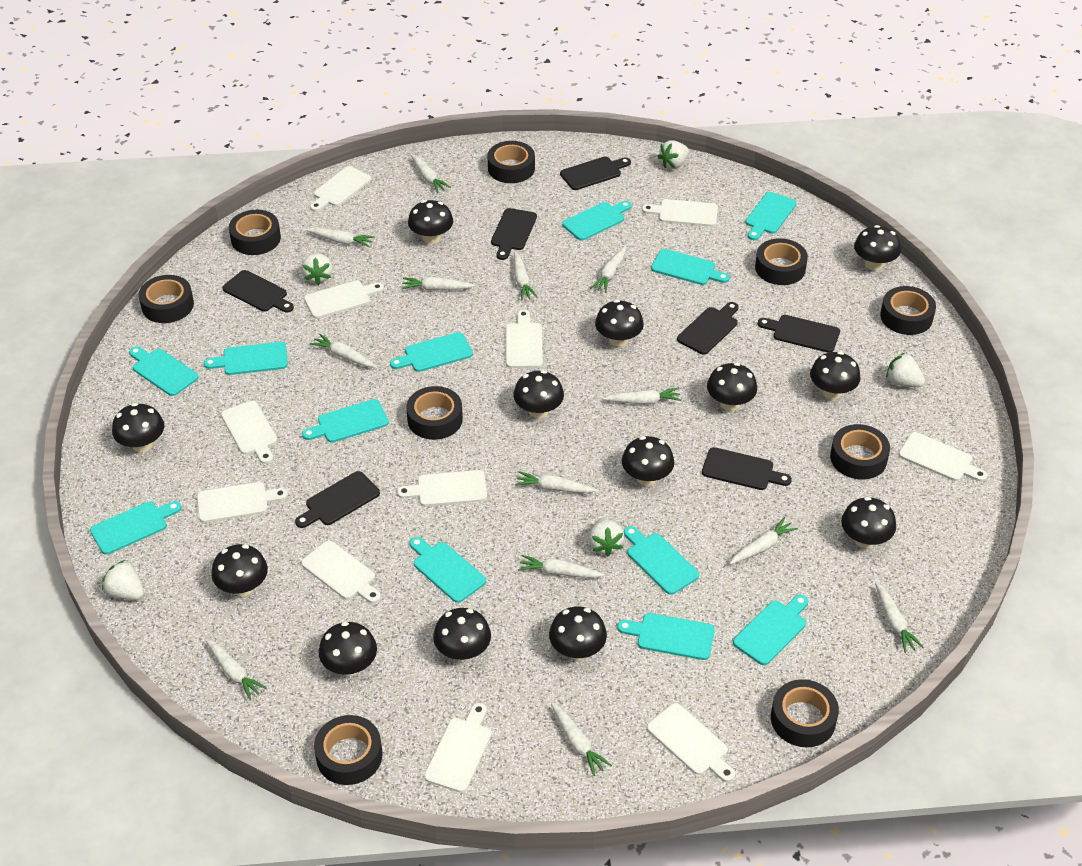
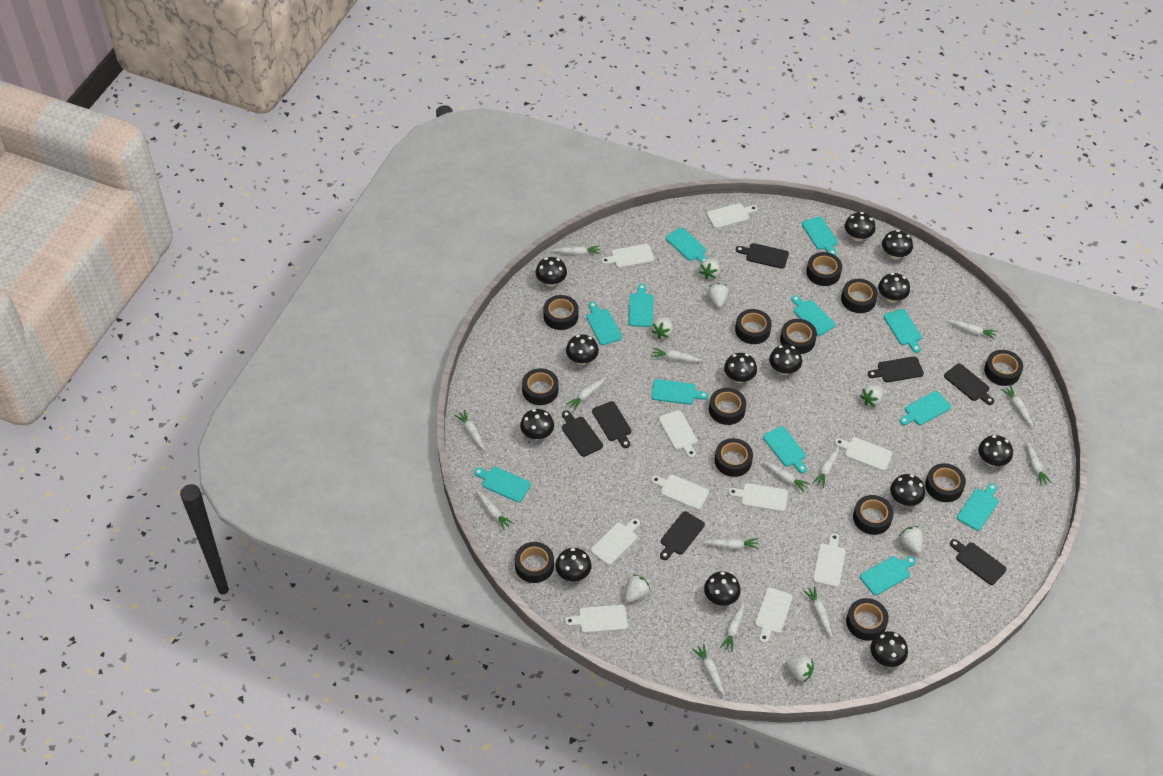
black tape: 9 -> 13
white carrot: 13 -> 14
white cutting board: 11 -> 10
white strawberry: 5 -> 7

